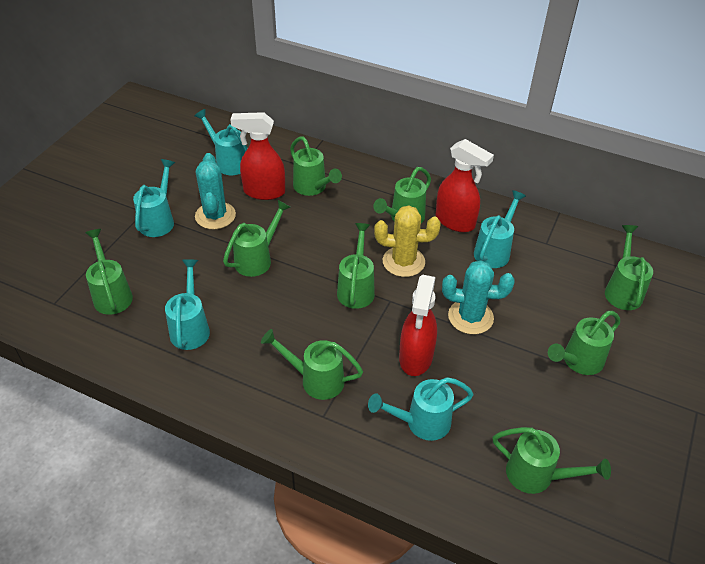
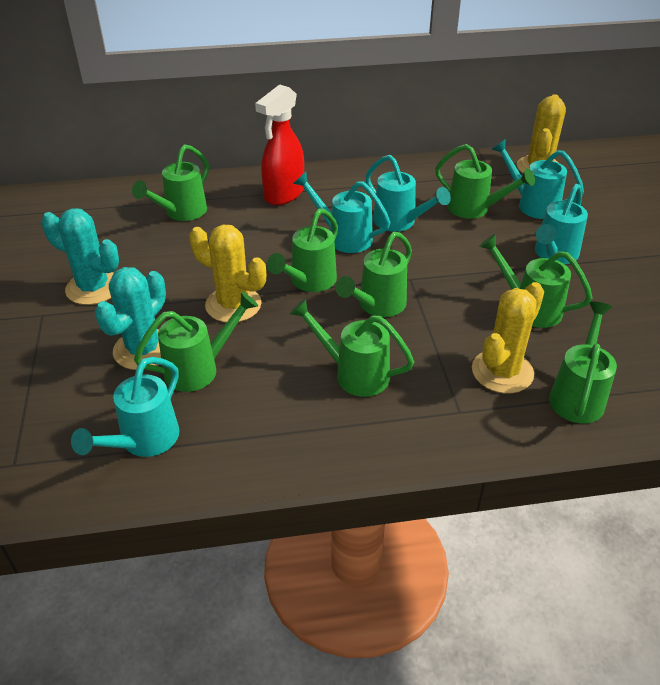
green watering can: 9 -> 8
red spray bottle: 3 -> 1
yellow cactus: 1 -> 3

